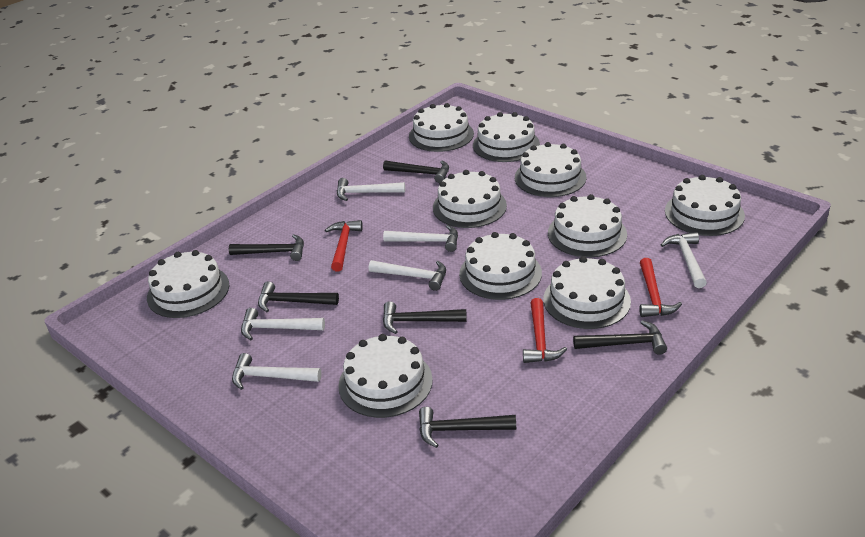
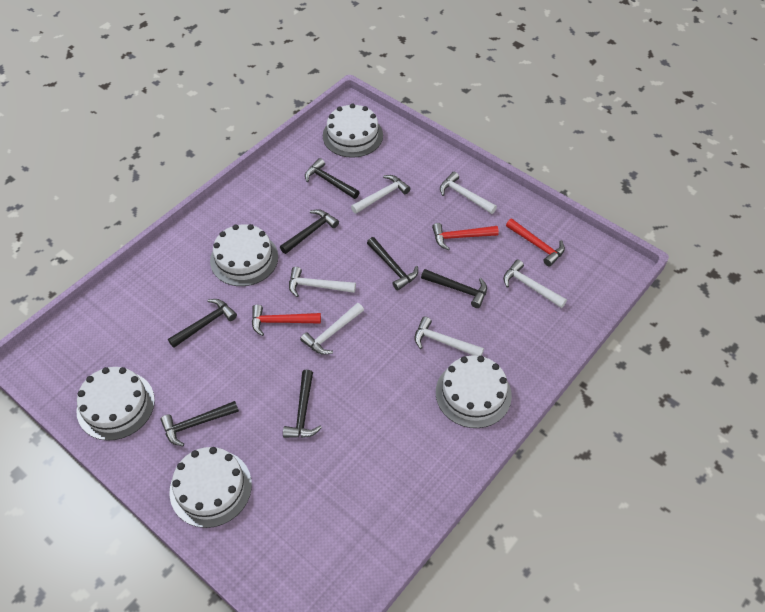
black hammer: 6 -> 7
white cake: 10 -> 5

